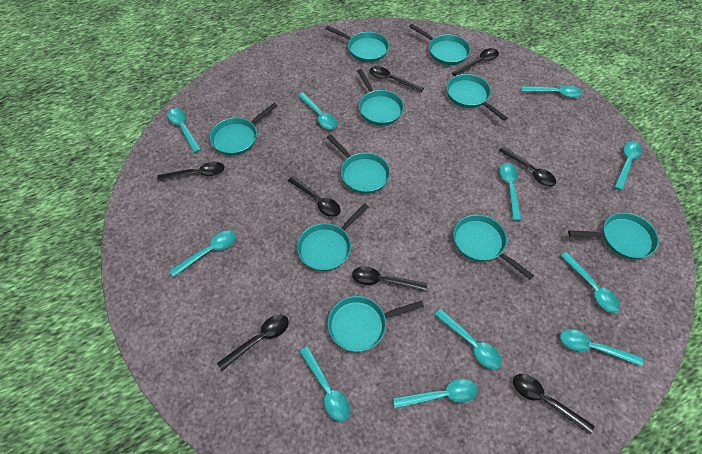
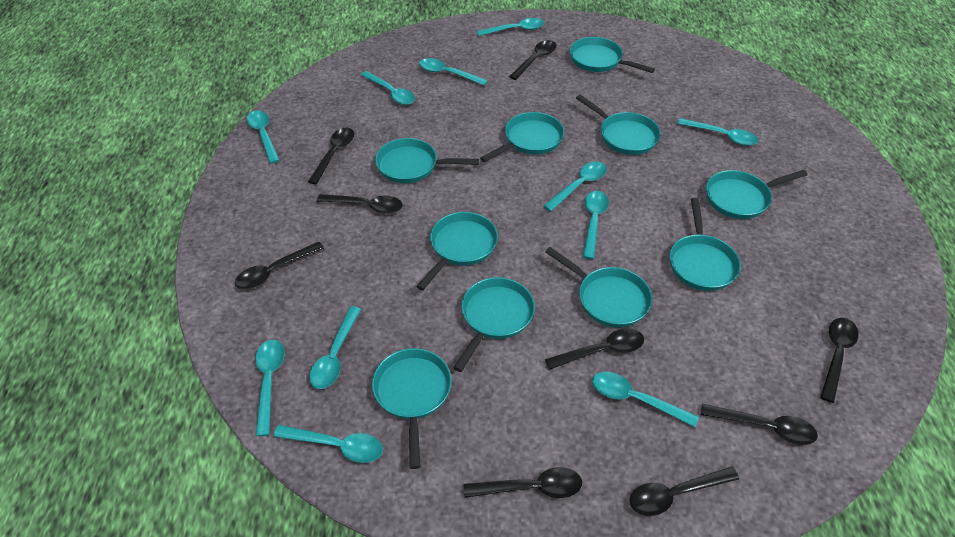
black spoon: 8 -> 9

